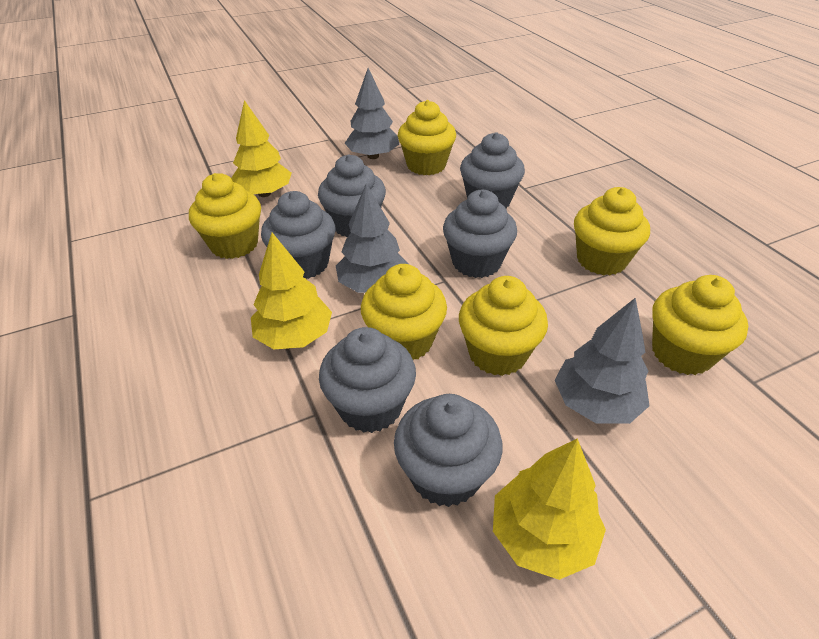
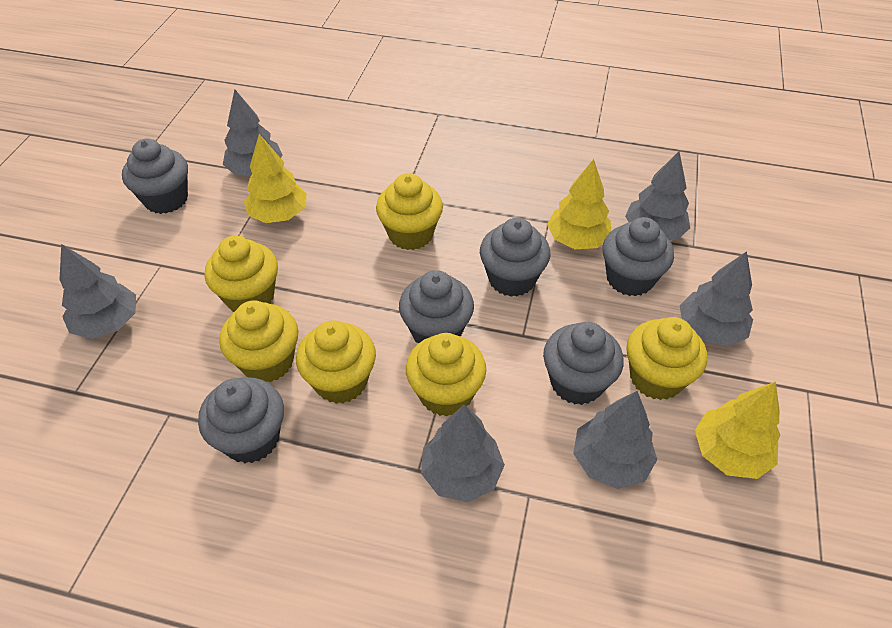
grey tree: 3 -> 6

